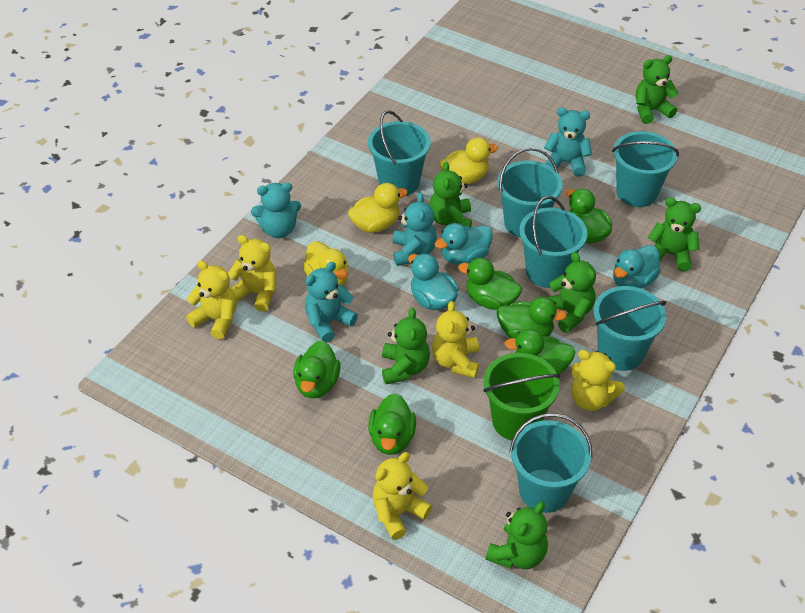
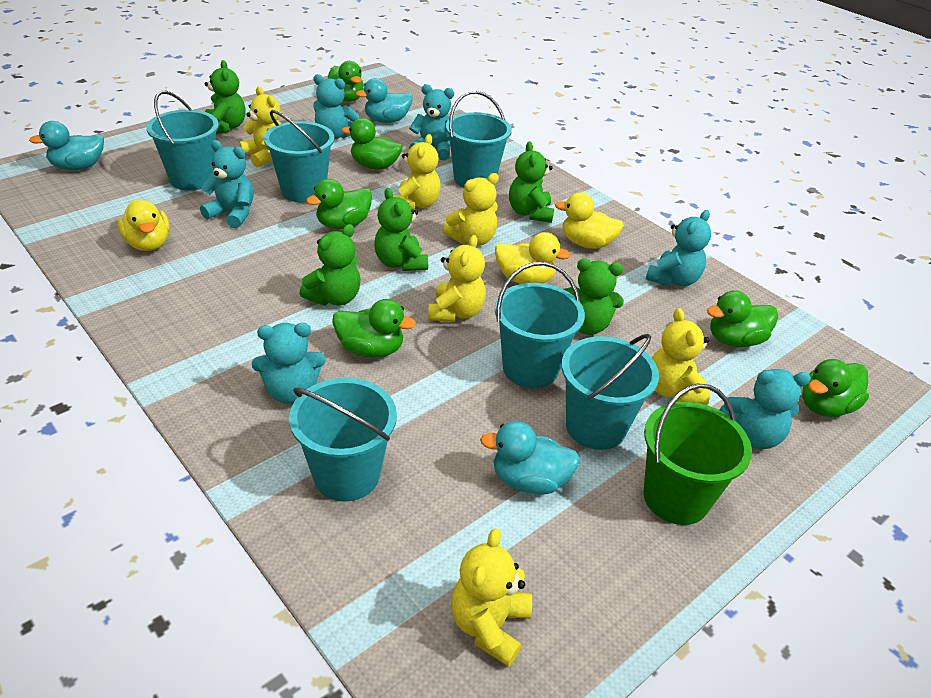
green teddy bear: 6 -> 5
turquoise teddy bear: 4 -> 6
yellow teddy bear: 5 -> 6

